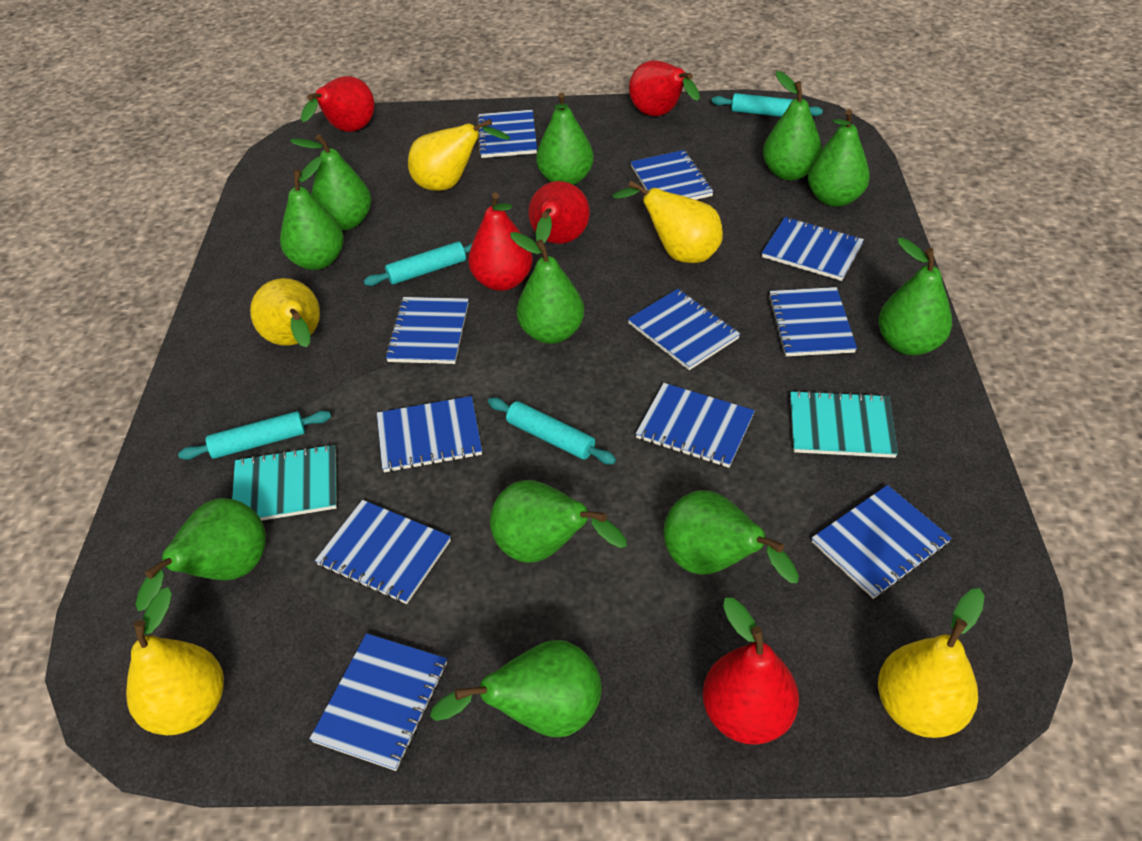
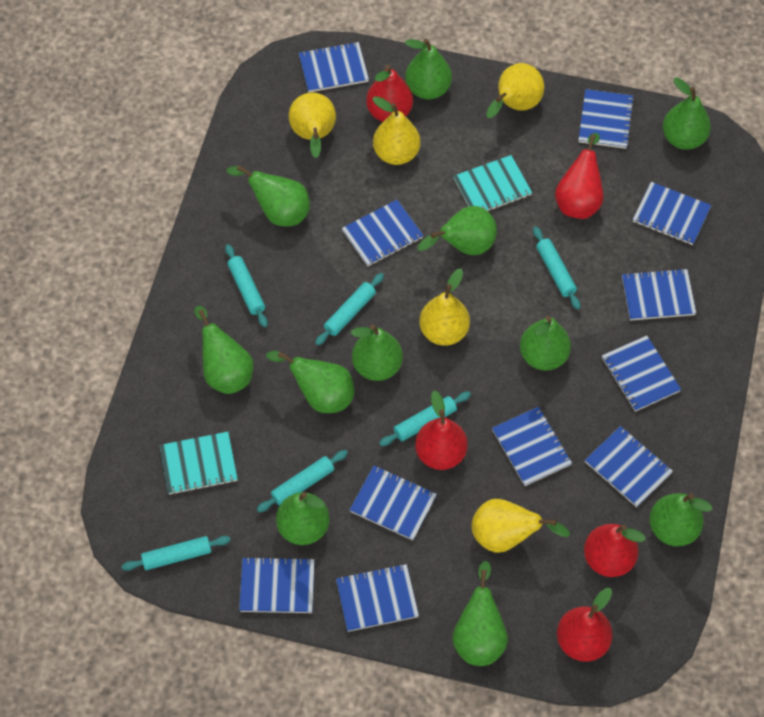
turquoise rolling pin: 4 -> 6

